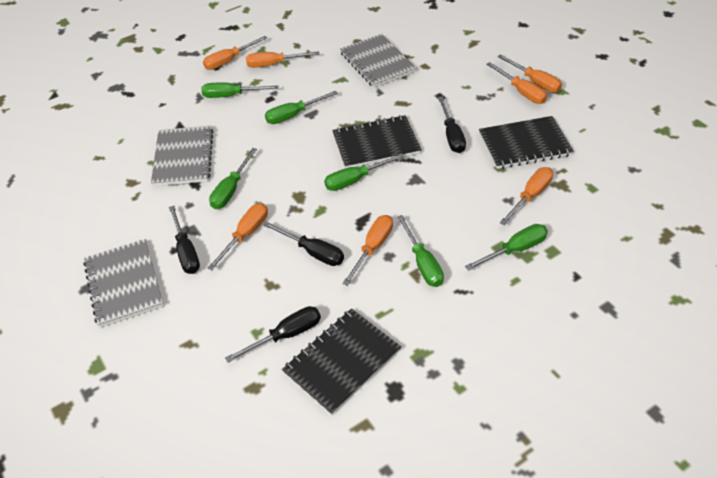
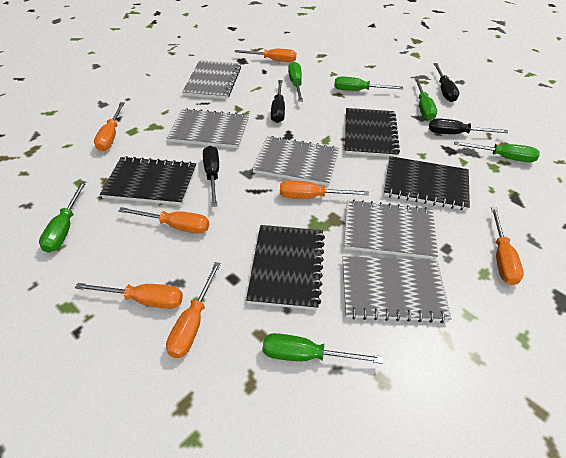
black notebook: 3 -> 4
grey notebook: 3 -> 5

